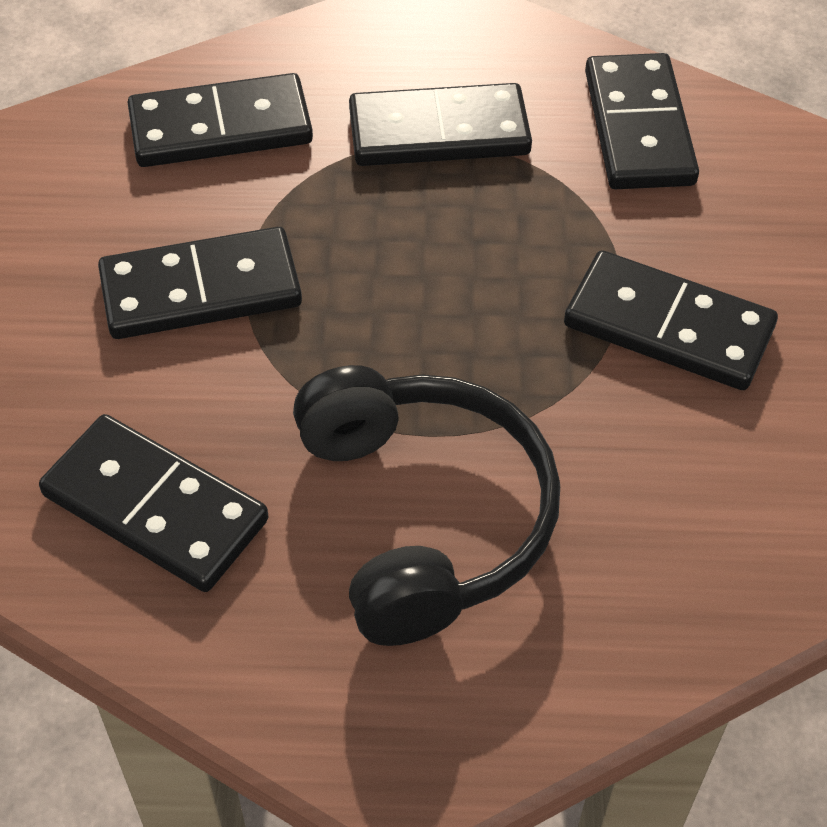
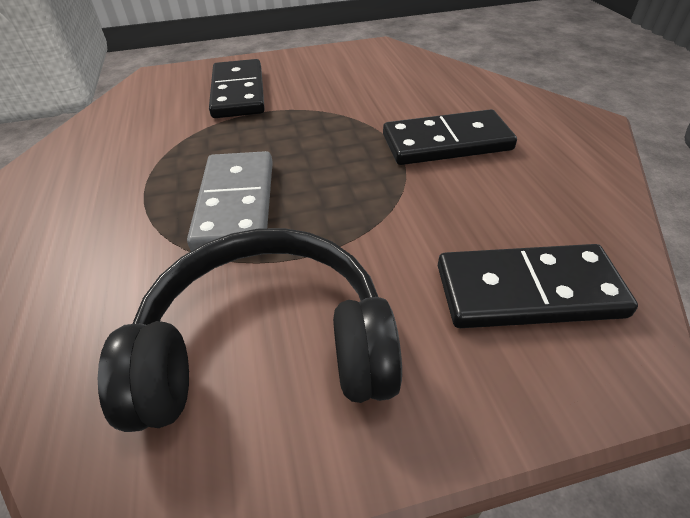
black domino: 6 -> 3
grey domino: 0 -> 1

